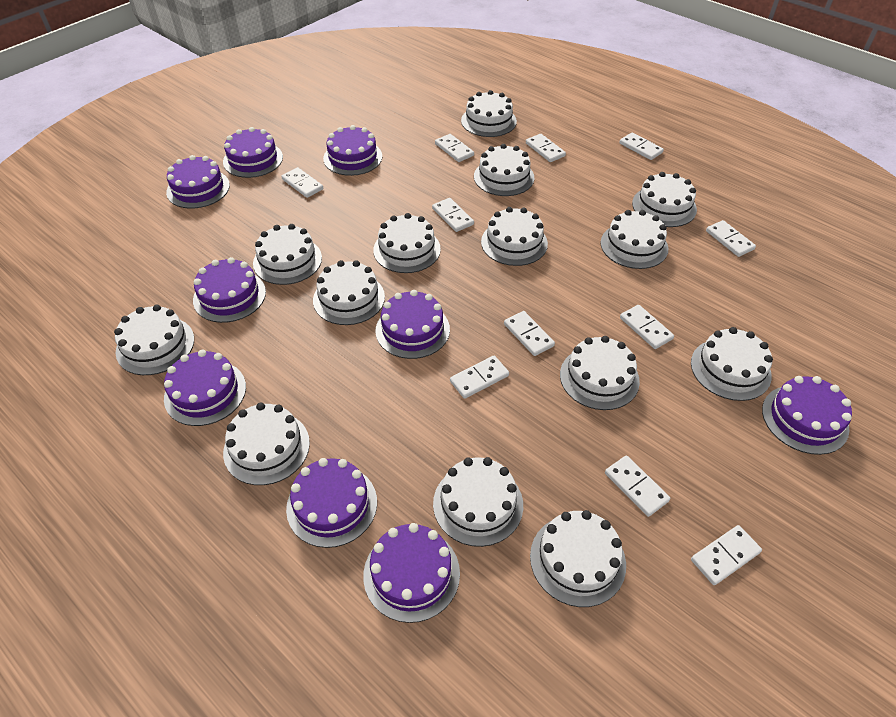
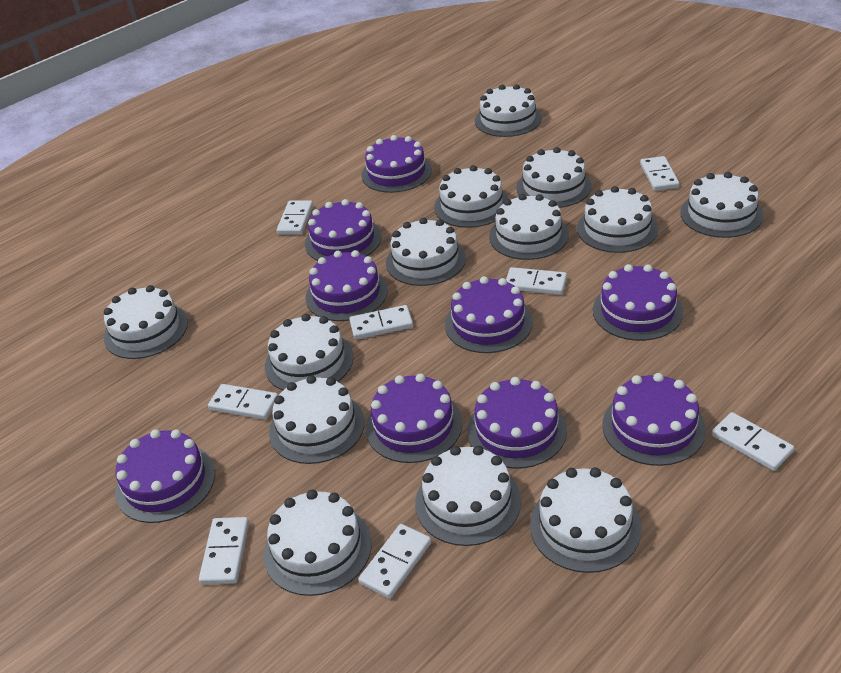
white cake: 14 -> 13
white domino: 11 -> 8

